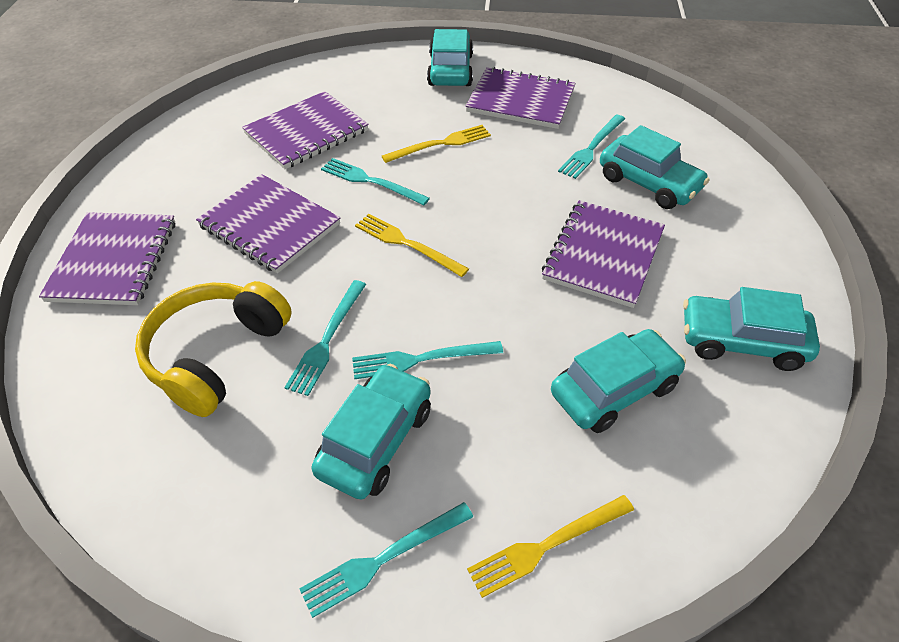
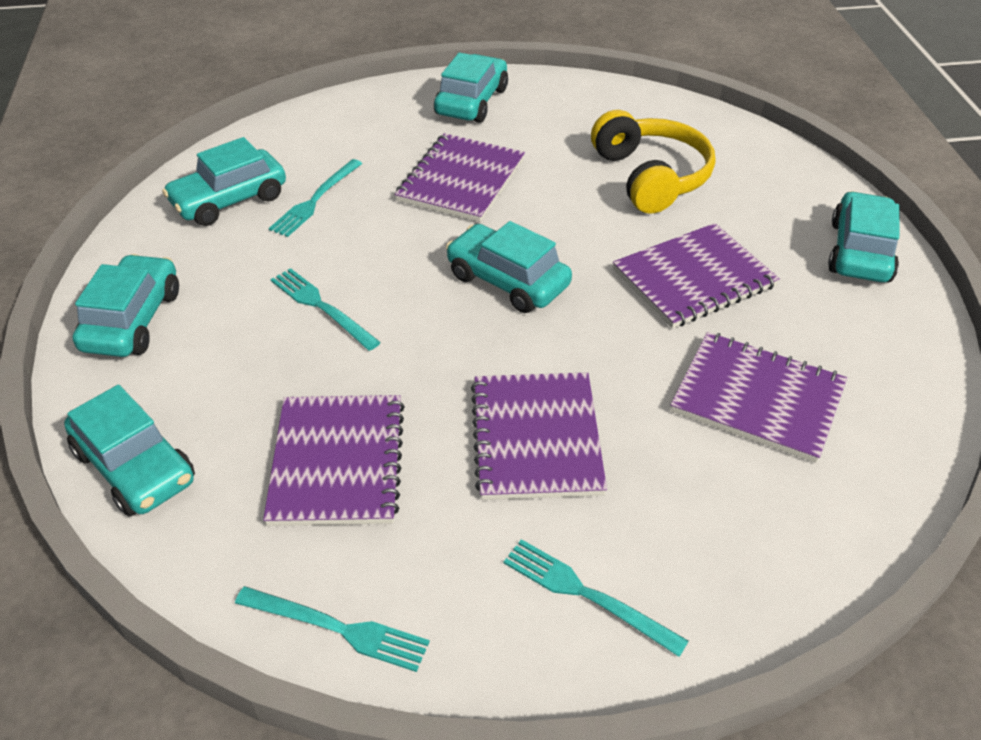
turquoise car: 5 -> 6
turquoise fork: 5 -> 4
yellow fork: 3 -> 0

